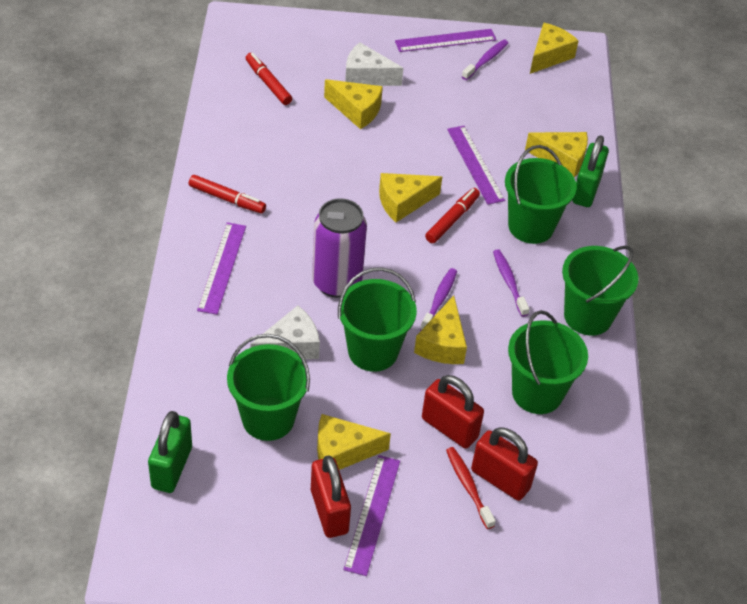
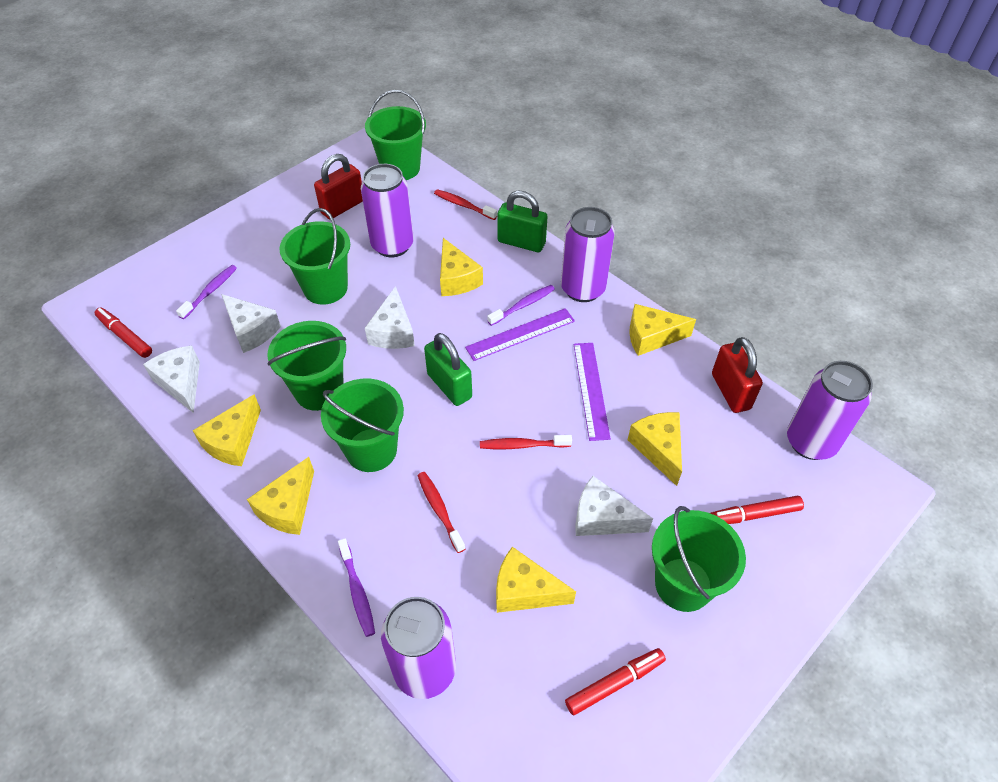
purple can: 1 -> 4
purple ruler: 4 -> 2
red padlock: 3 -> 2
red toothbrush: 1 -> 3
white cheese: 2 -> 4

